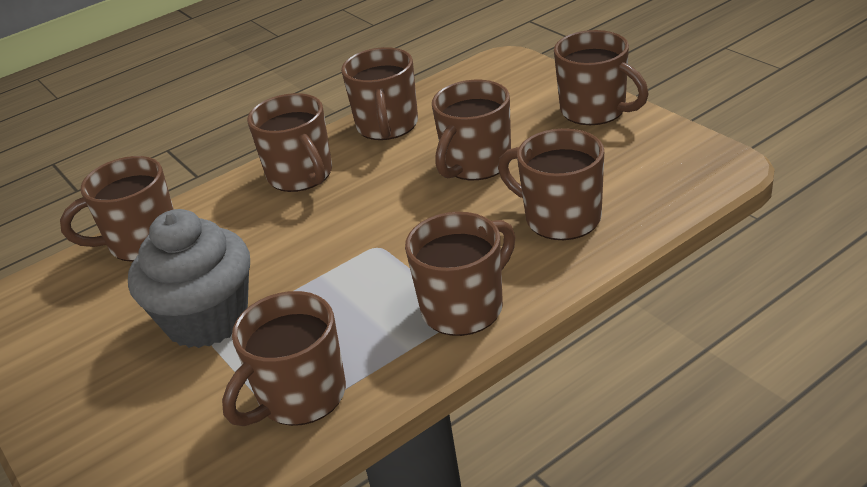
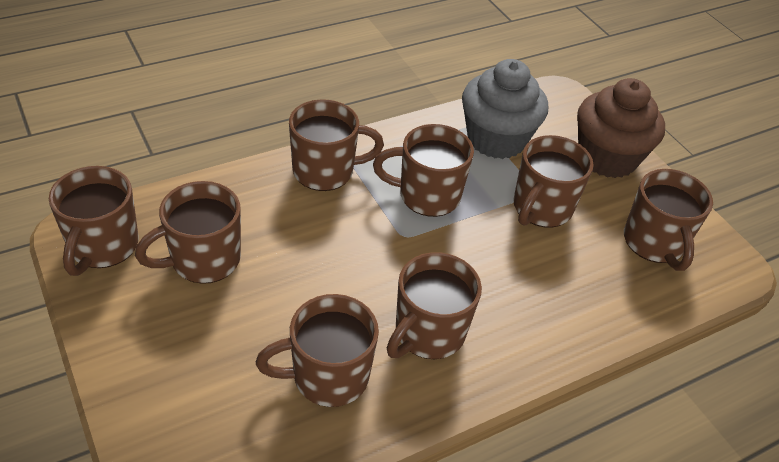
brown cupcake: 0 -> 1

